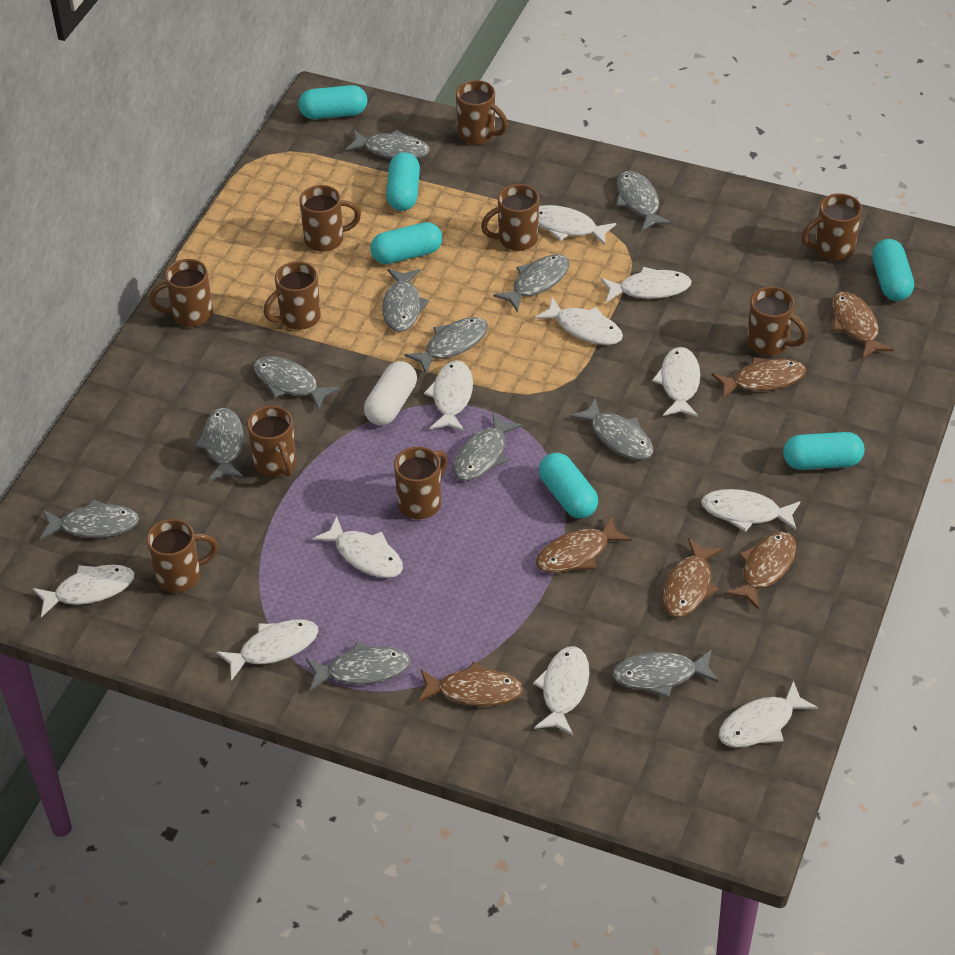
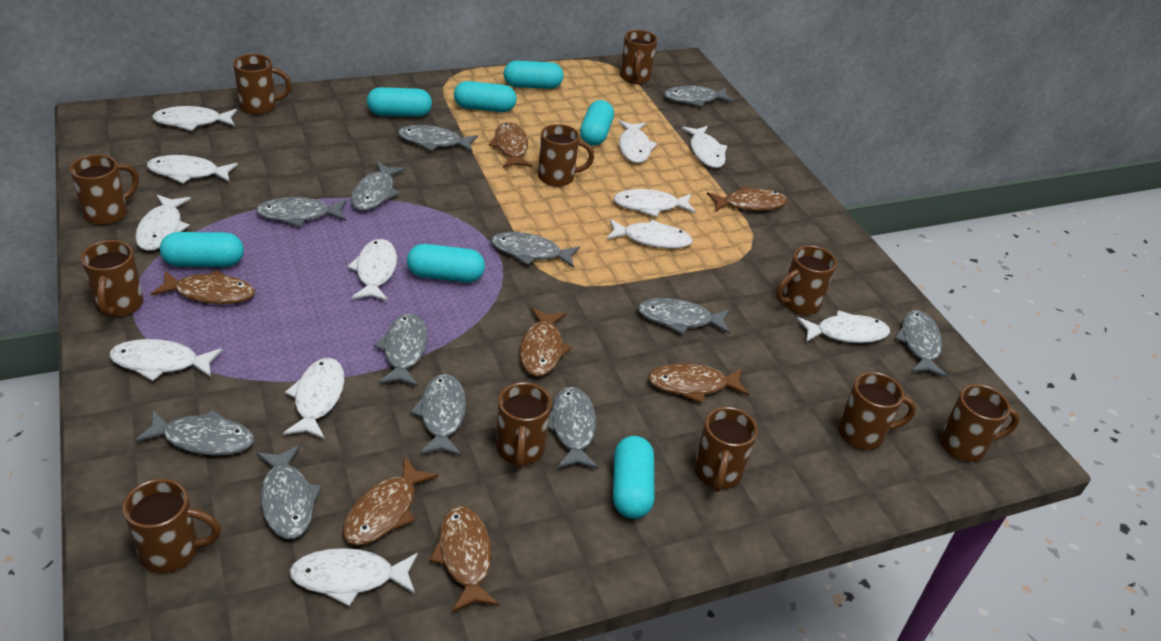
brown fish: 6 -> 7
brown mug: 10 -> 11
turquoise capsule: 6 -> 7
white capsule: 1 -> 0
white fish: 11 -> 12

